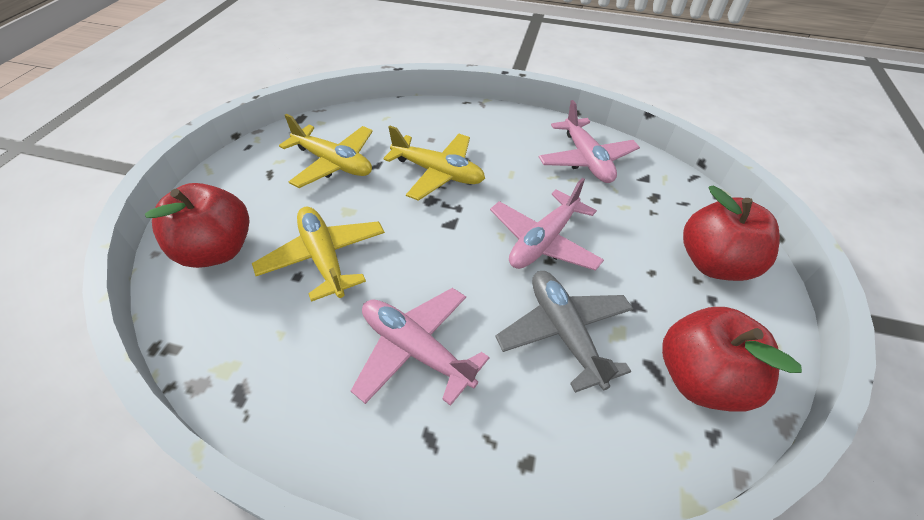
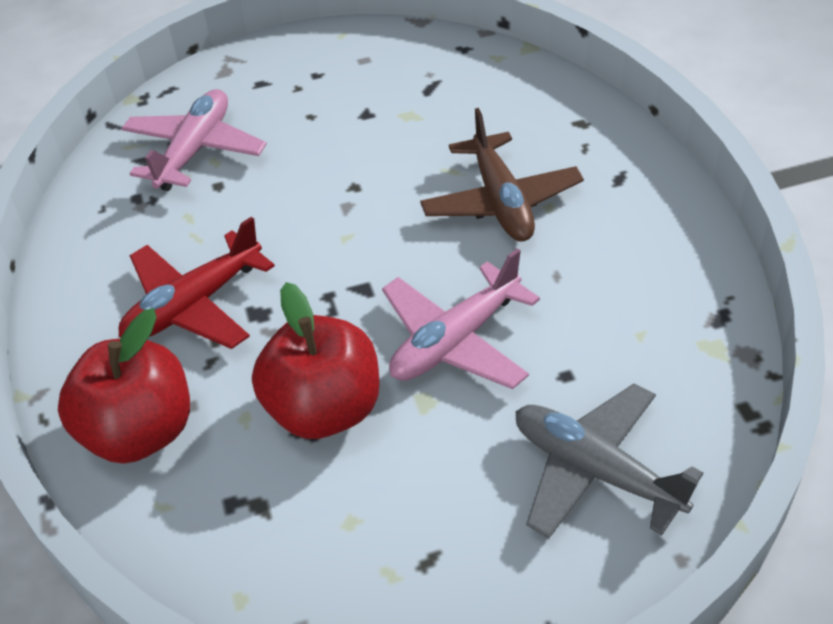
brown plane: 0 -> 1
pink plane: 3 -> 2
red apple: 3 -> 2
red plane: 0 -> 1
yellow plane: 3 -> 0

